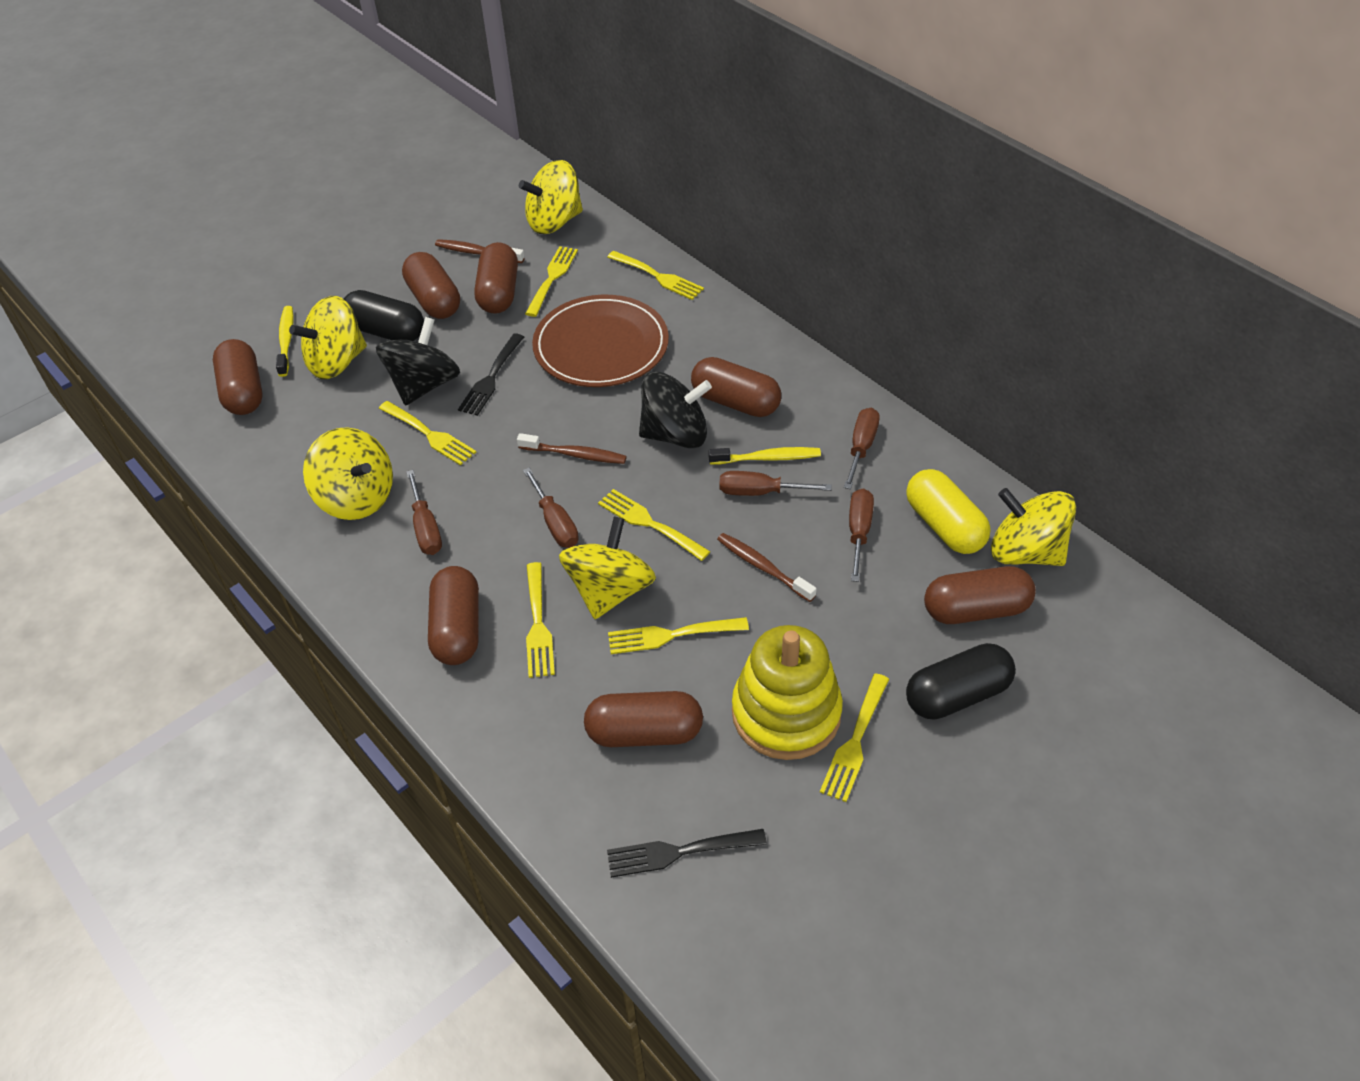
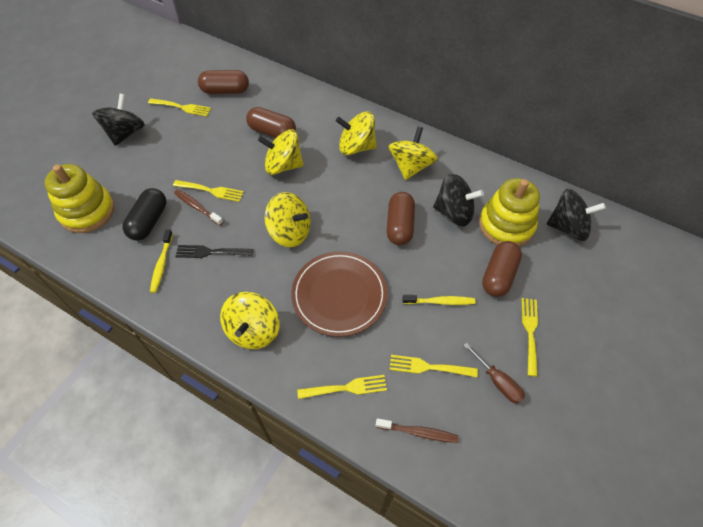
black capsule: 2 -> 1
black fork: 2 -> 1
black spinning top: 2 -> 3
brown capsule: 7 -> 4
brown screwdriver: 5 -> 1
brown toothbrush: 3 -> 2
yellow capsule: 1 -> 0
yellow fork: 7 -> 5
yellow stacking toy: 1 -> 2

